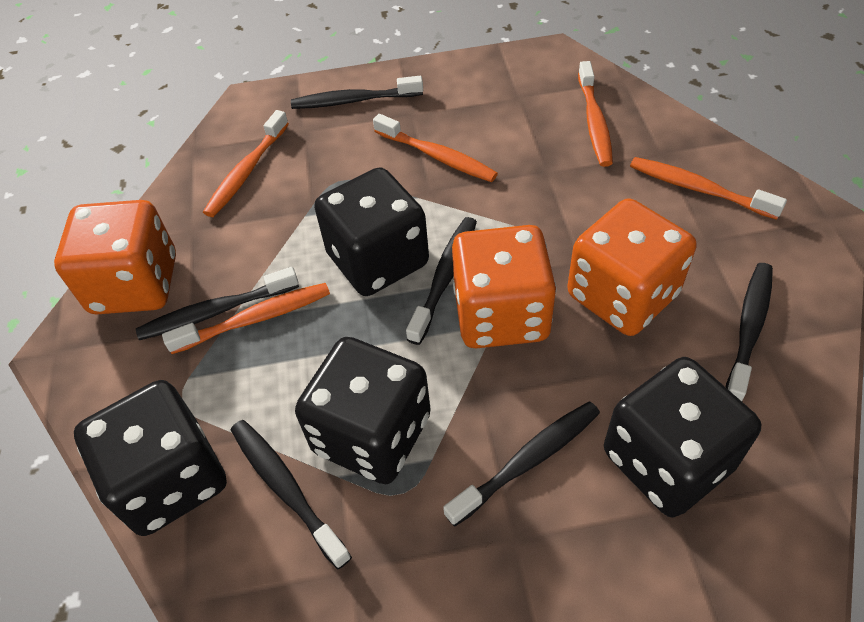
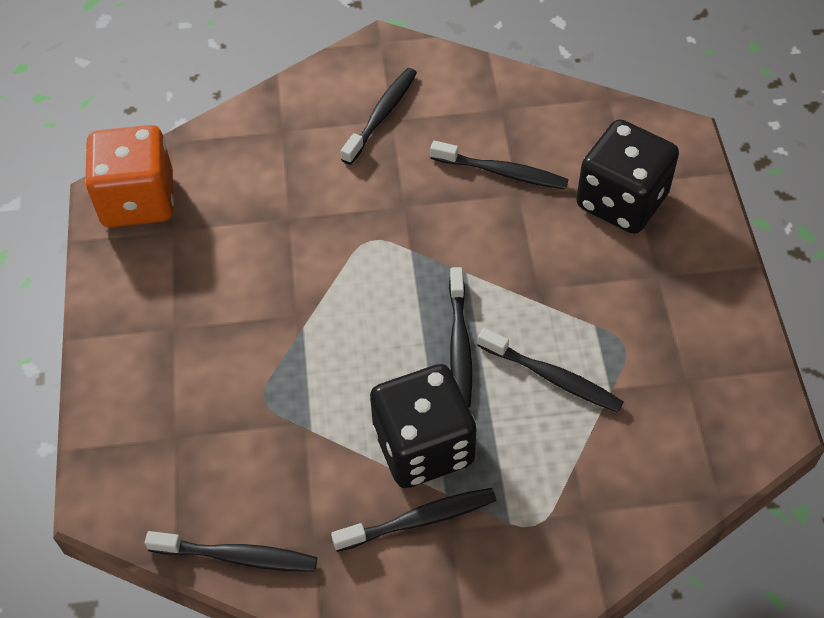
black dice: 4 -> 2
orange dice: 3 -> 1
orange toothbrush: 5 -> 0

